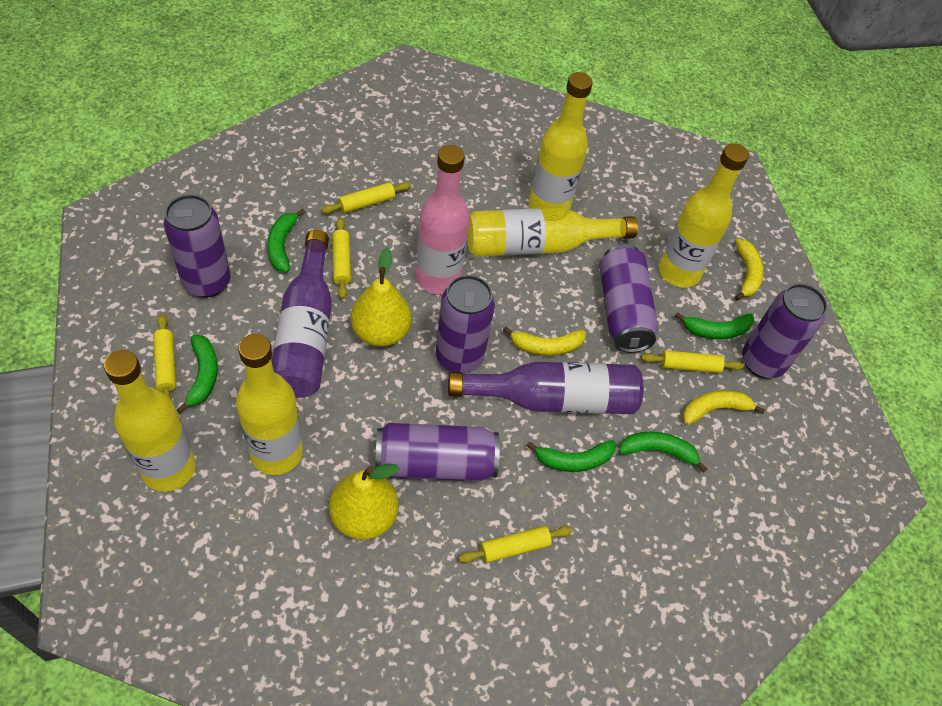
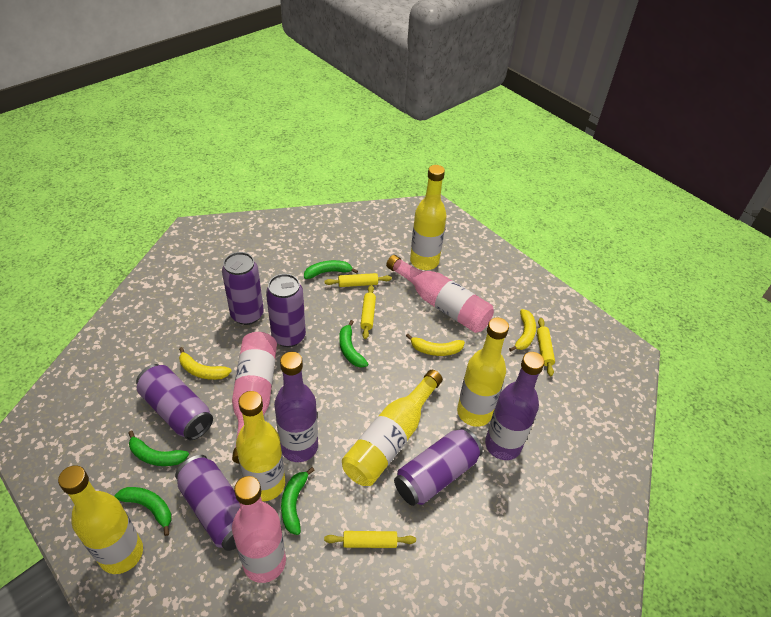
pink bottle: 1 -> 3
yellow pear: 2 -> 0
yellow rolling pin: 5 -> 4

